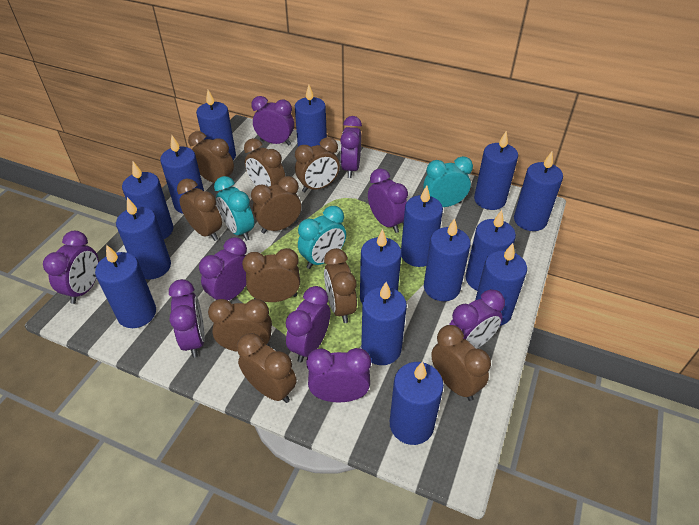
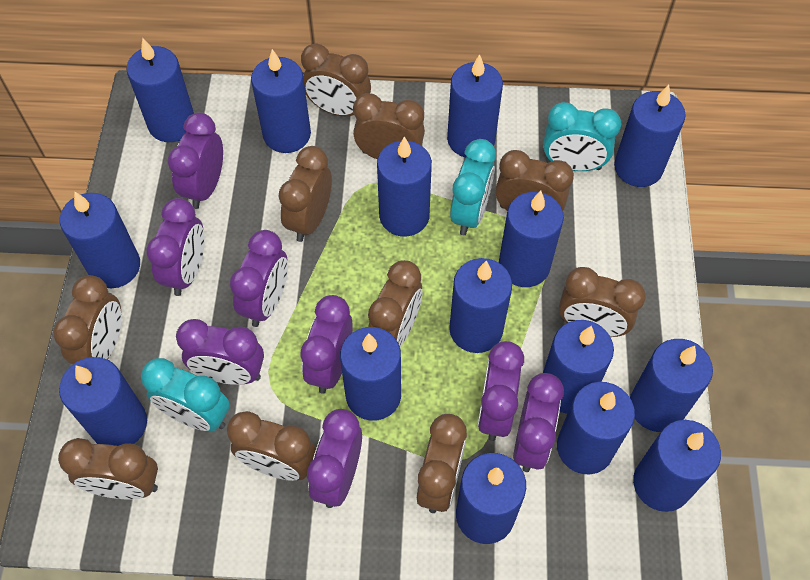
purple clock: 9 -> 8

